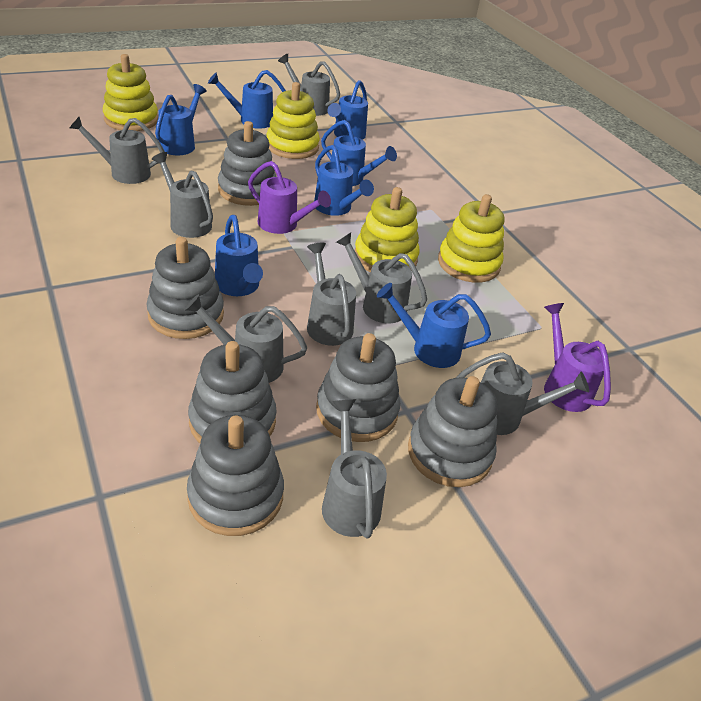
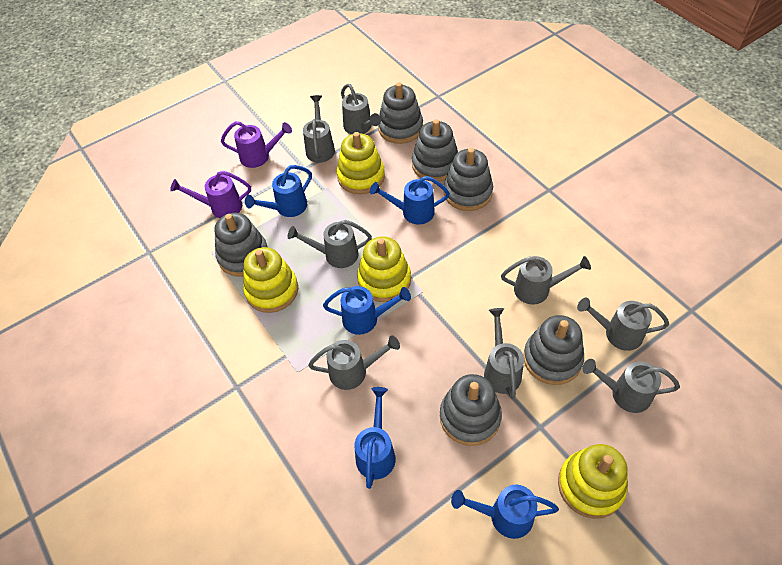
blue watering can: 7 -> 5

